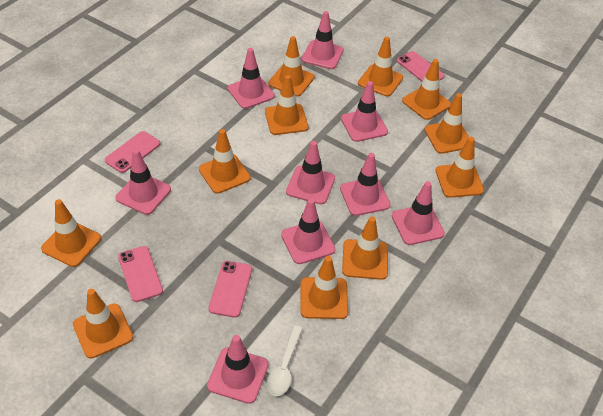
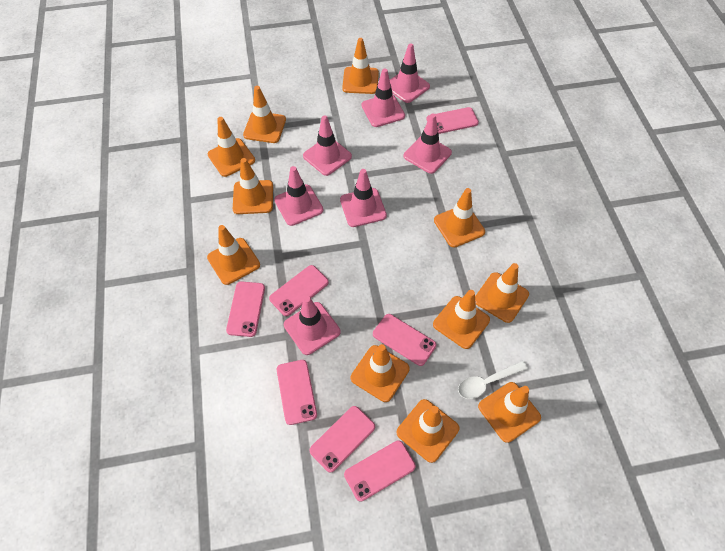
pink phone: 4 -> 7
pink traffic cone: 9 -> 7

